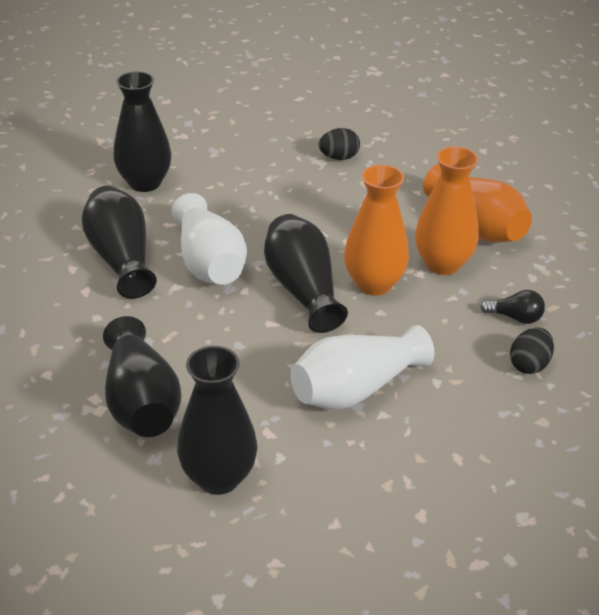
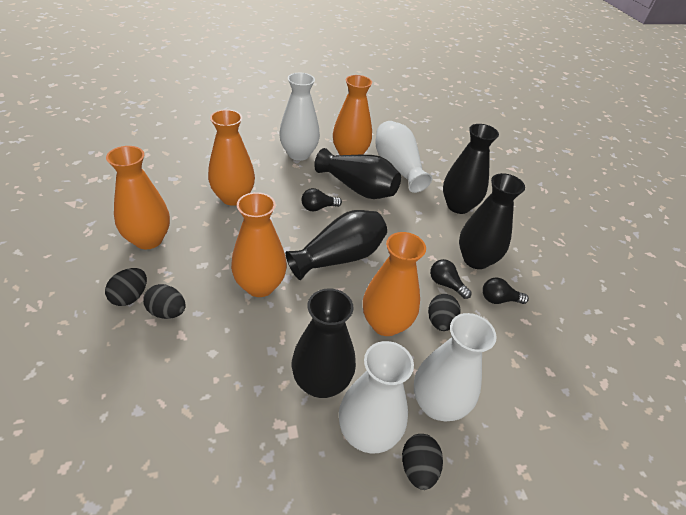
black egg: 2 -> 4
black light bulb: 1 -> 3
orange vase: 3 -> 5
white vase: 2 -> 4

